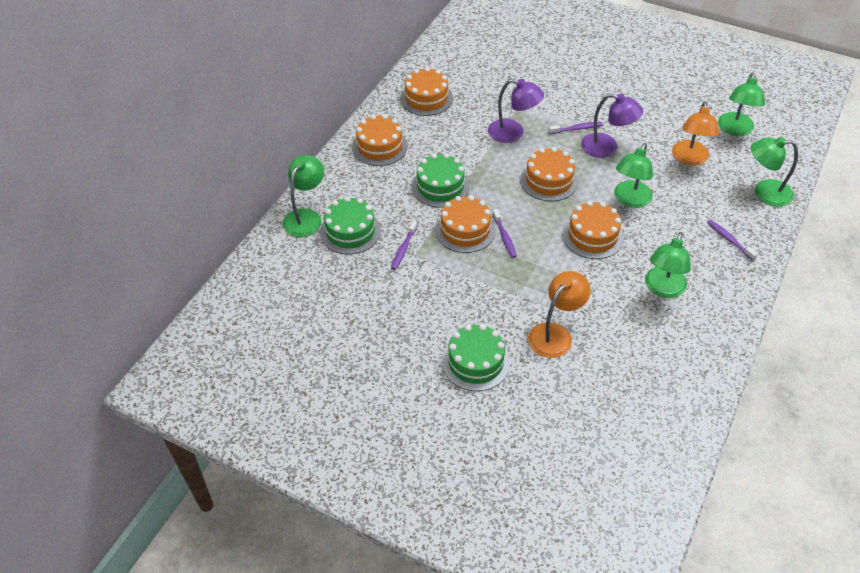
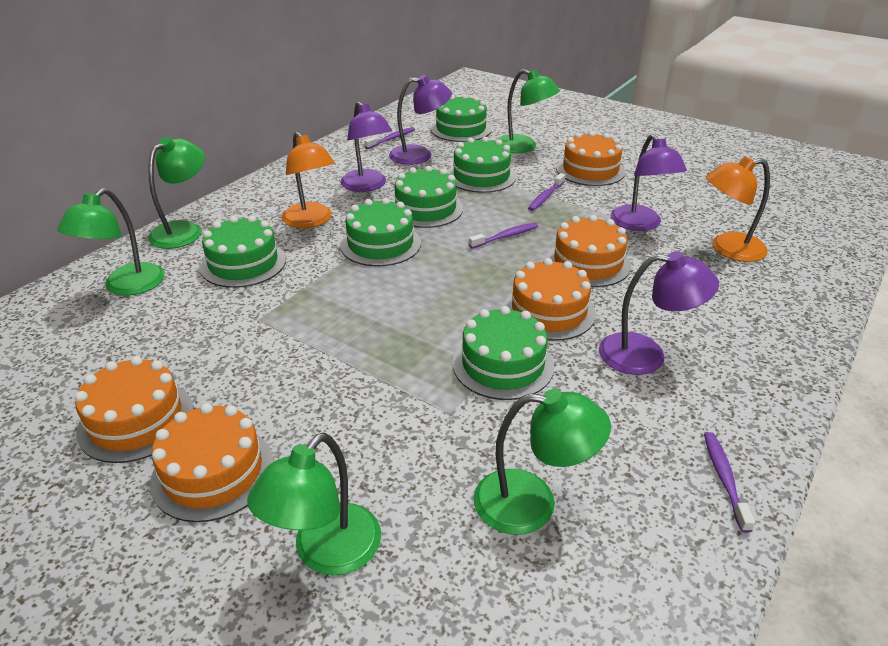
green cake: 3 -> 6
purple lamp: 2 -> 4

